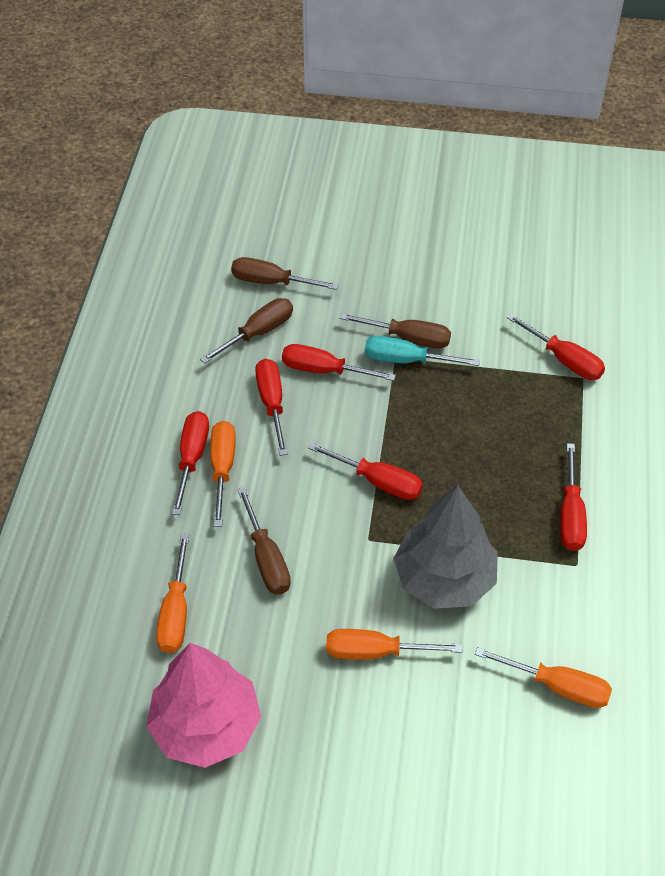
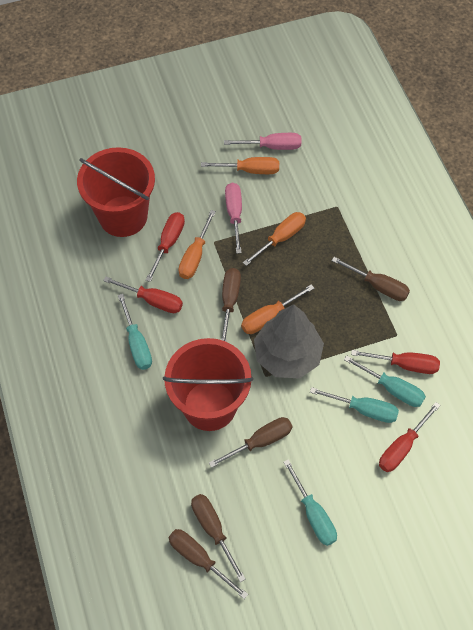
brown screwdriver: 4 -> 5
pink screwdriver: 0 -> 2
pink tree: 1 -> 0
red bucket: 0 -> 2
red screwdriver: 6 -> 4
turquoise screwdriver: 1 -> 4

